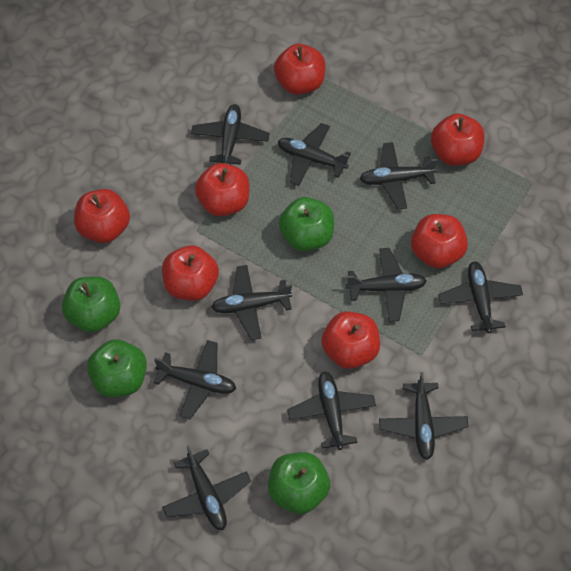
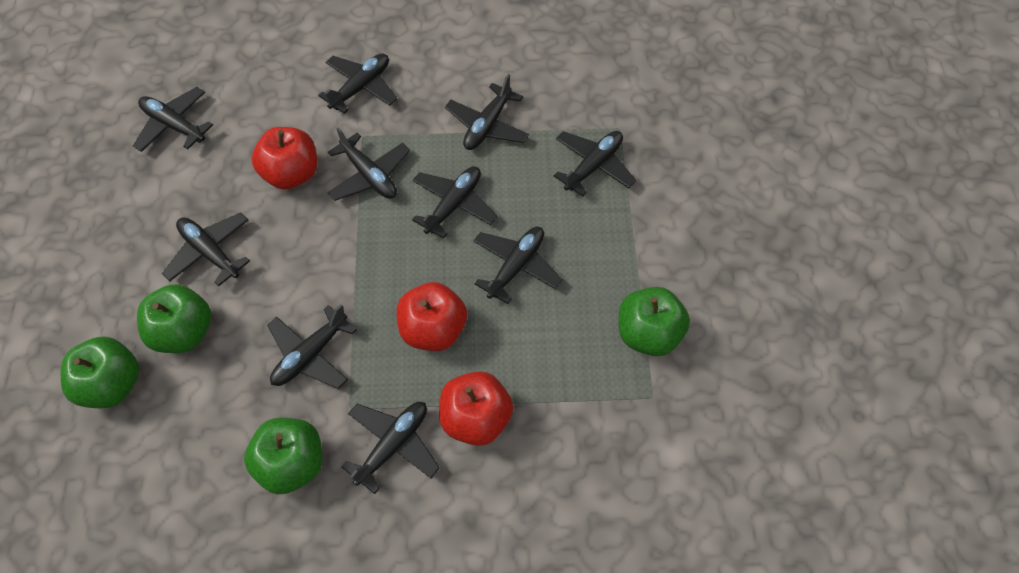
red apple: 7 -> 3

